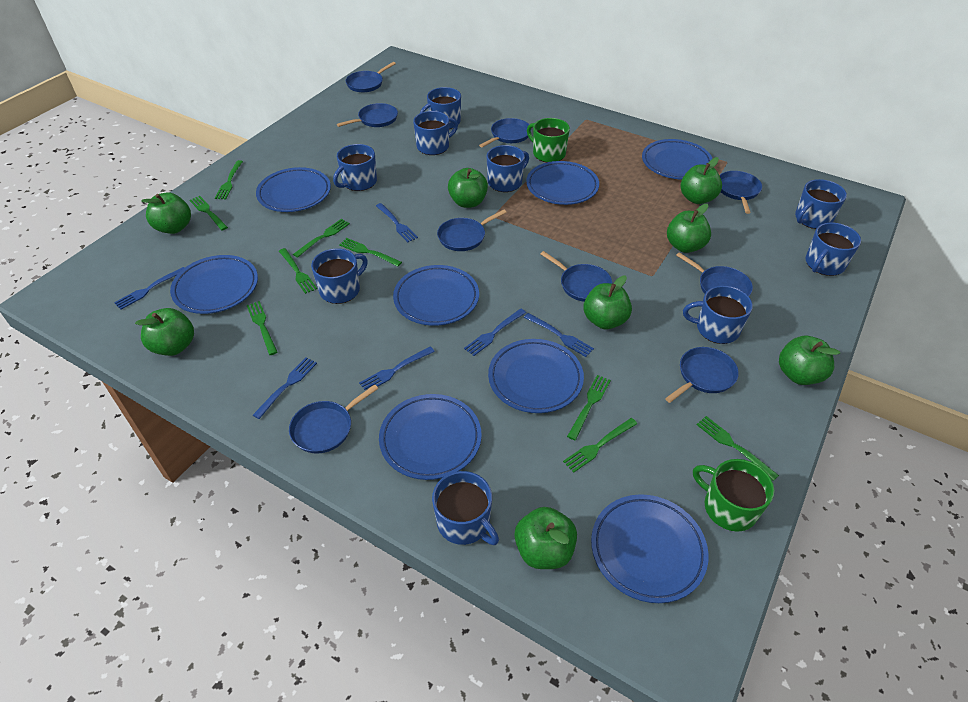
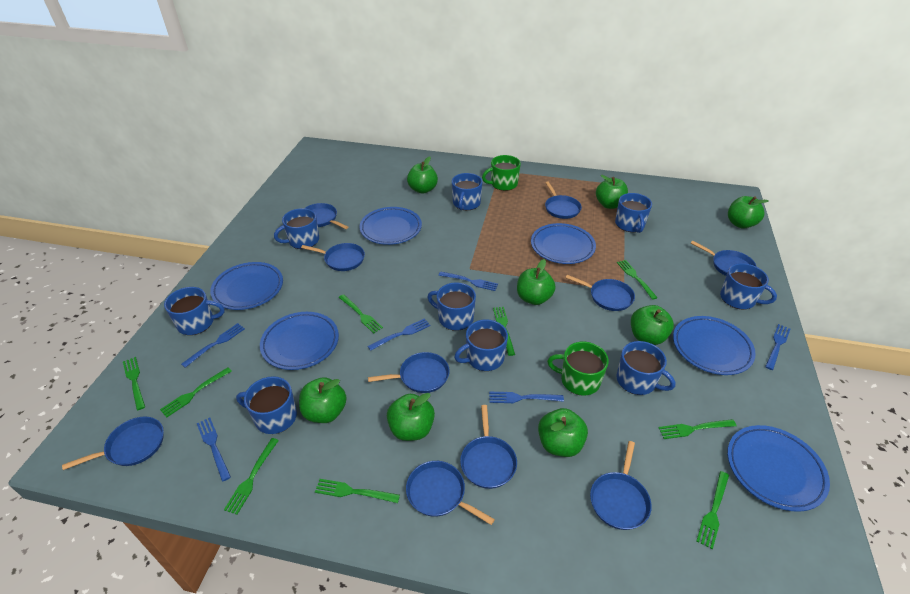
blue pan: 9 -> 10
blue plate: 8 -> 6

